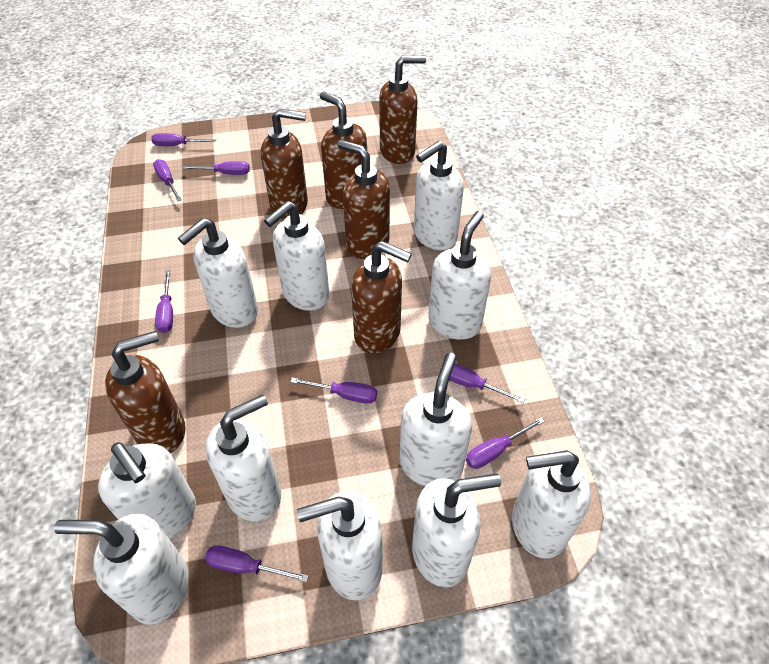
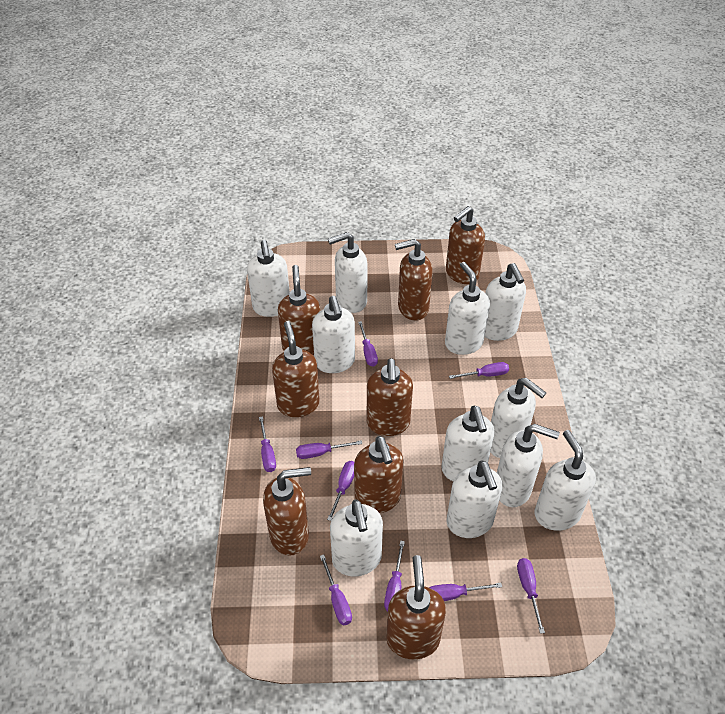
brown soap dispenser: 6 -> 8
purple screwdriver: 8 -> 9

